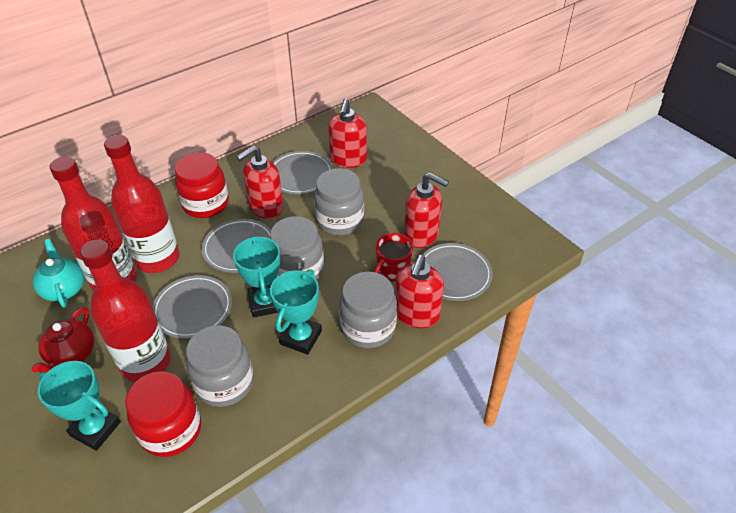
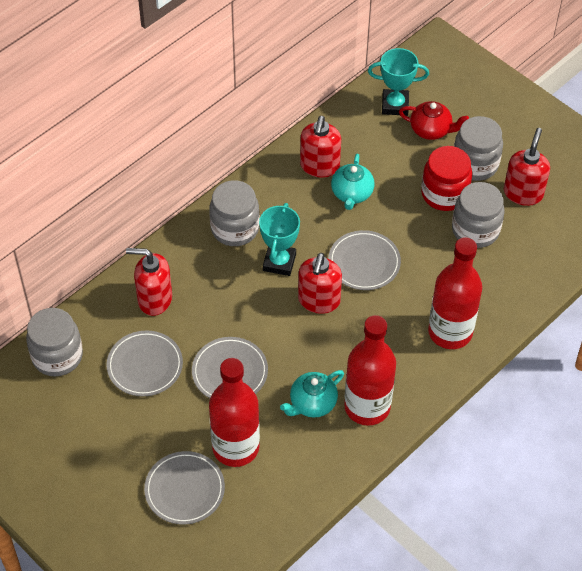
red jar: 2 -> 1
red mug: 1 -> 0
turquoise teapot: 1 -> 2
turquoise trophy: 3 -> 2

